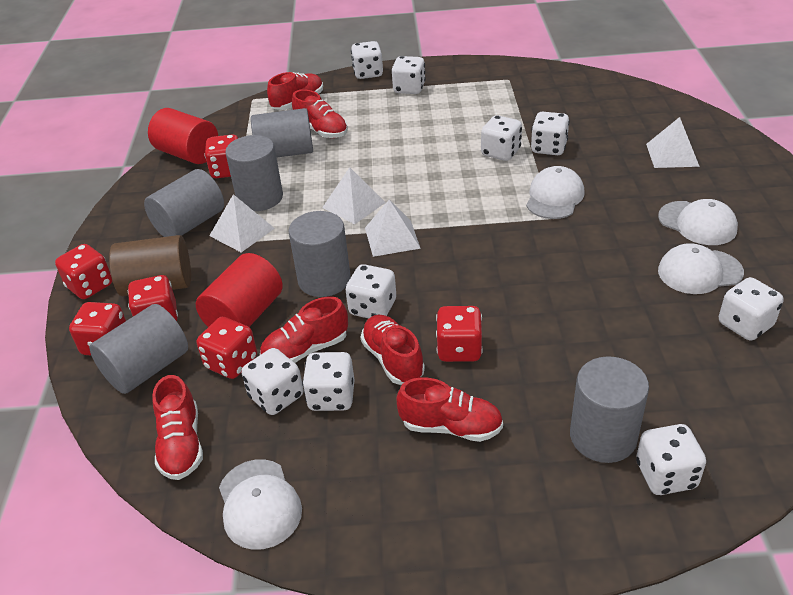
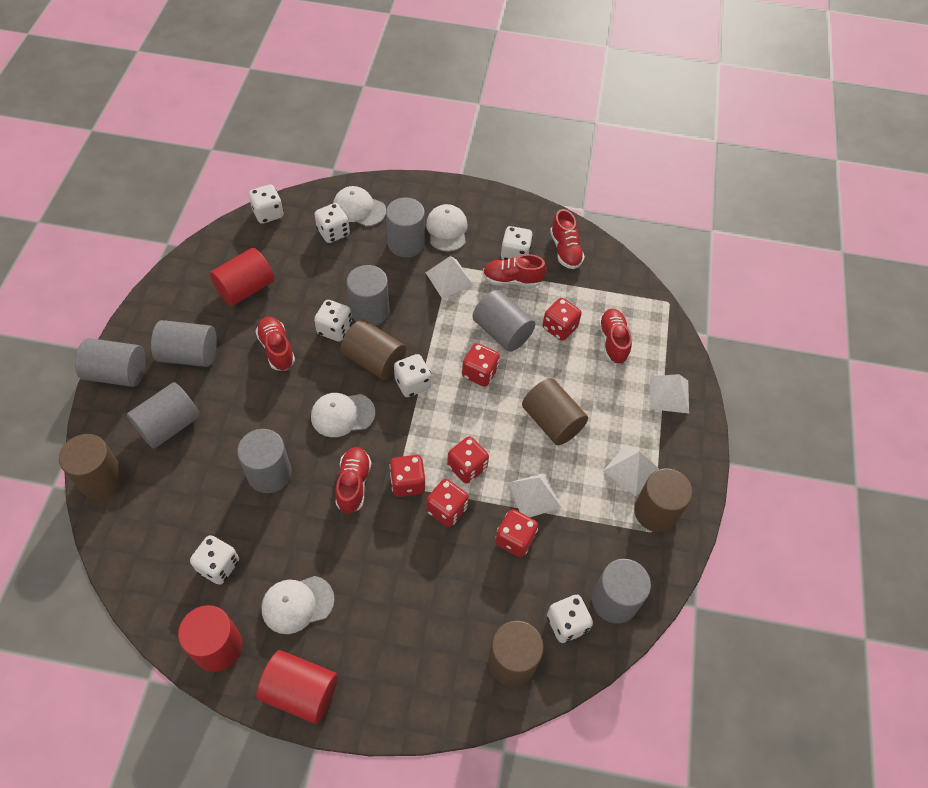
brown cylinder: 1 -> 5
grey cylinder: 6 -> 8
red cylinder: 2 -> 3
red shoe: 6 -> 5
white dice: 9 -> 7

